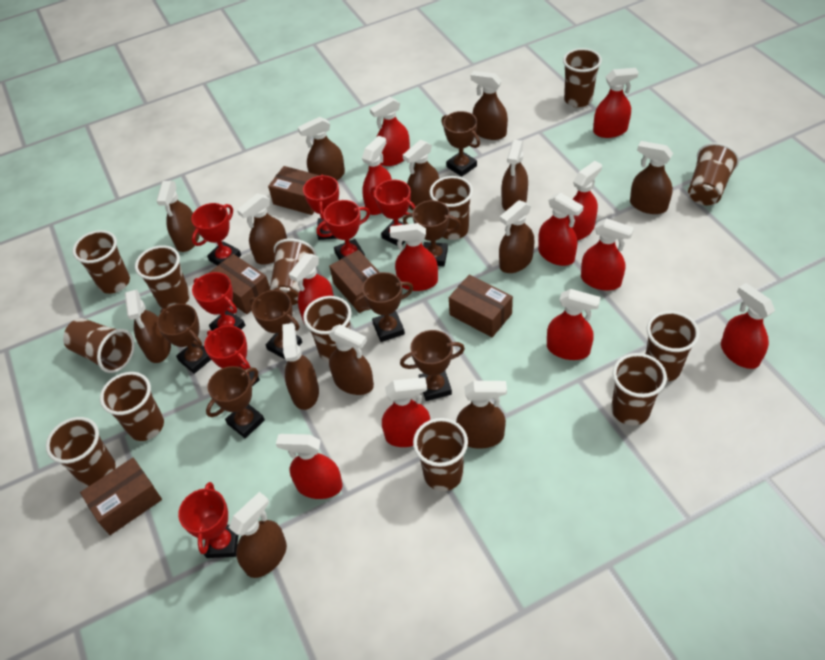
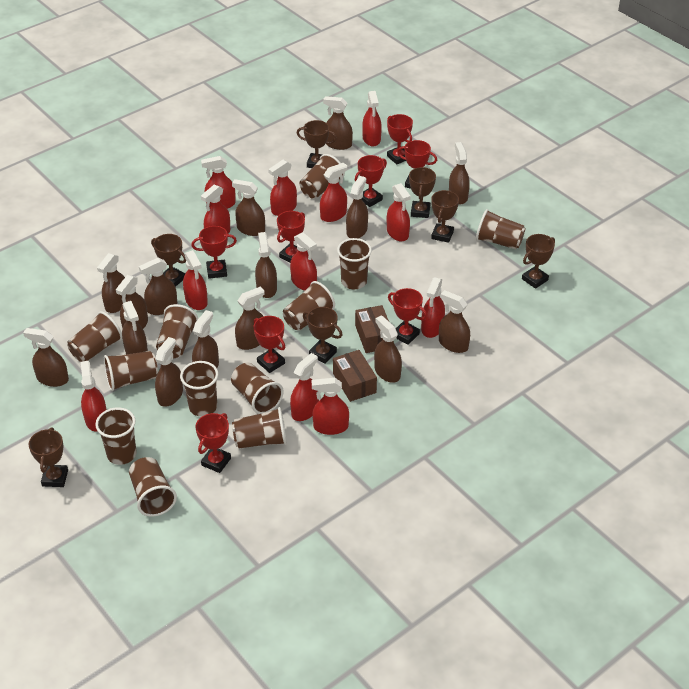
brown box: 5 -> 2
brown cup: 13 -> 12
brown spray bottle: 13 -> 15
red trophy: 7 -> 8

